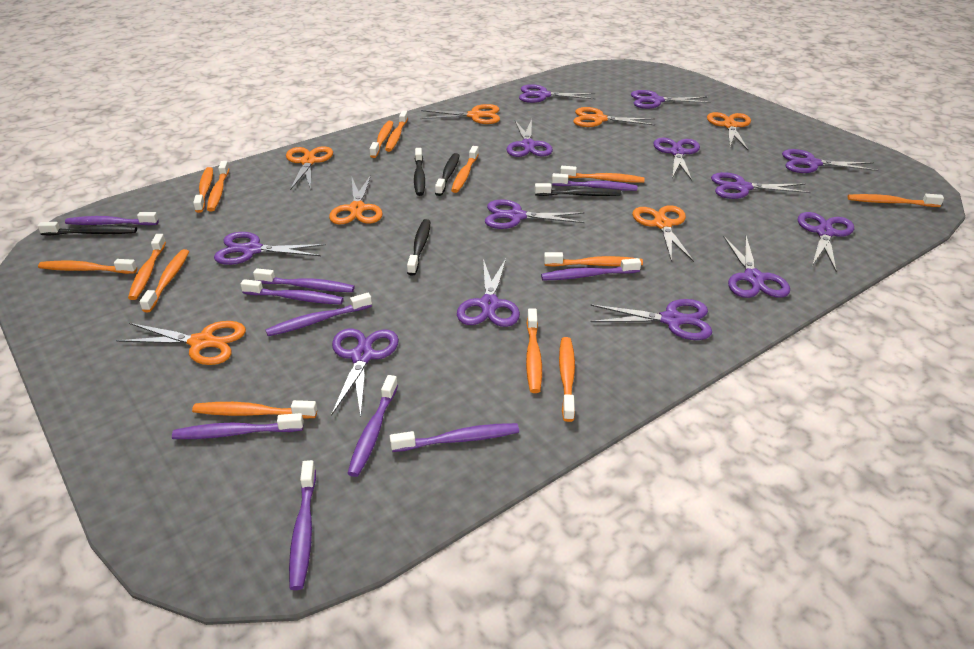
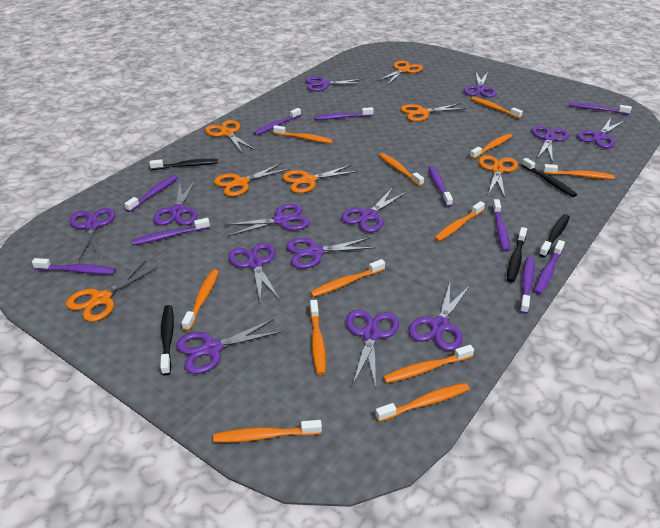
orange toothbrush: 14 -> 12

